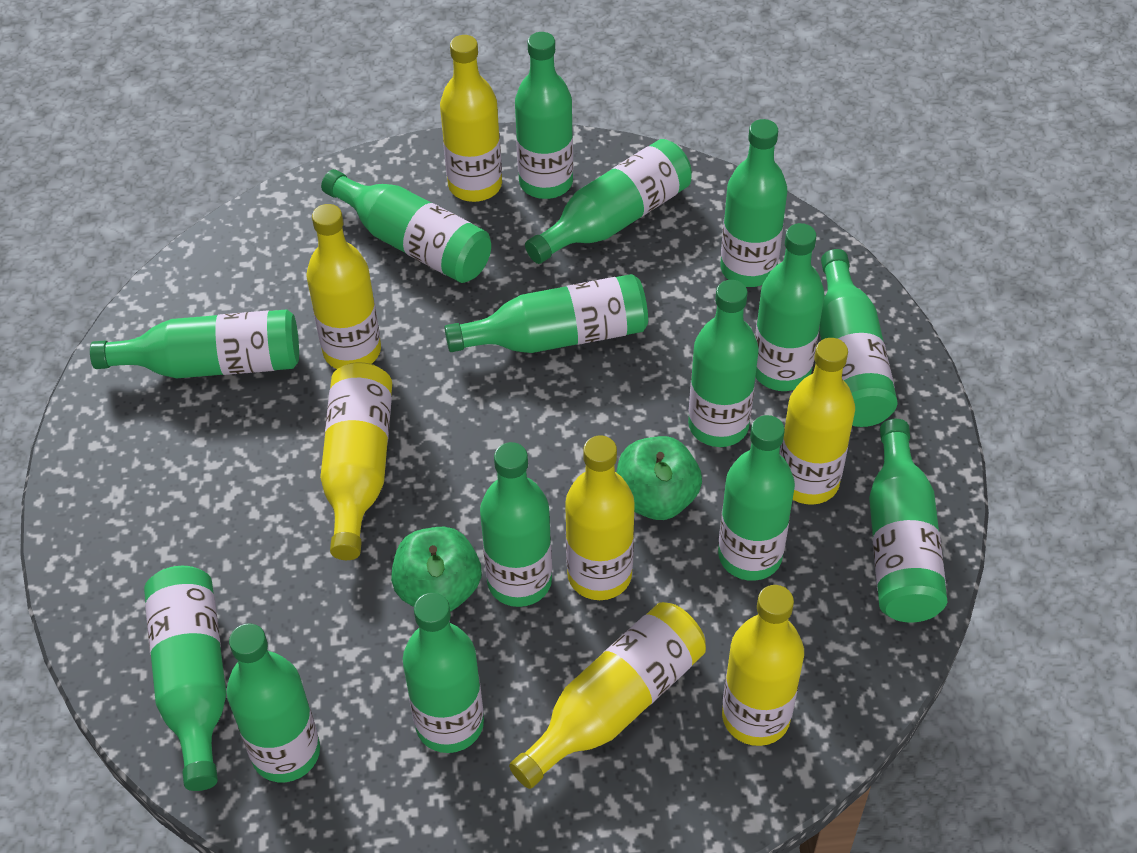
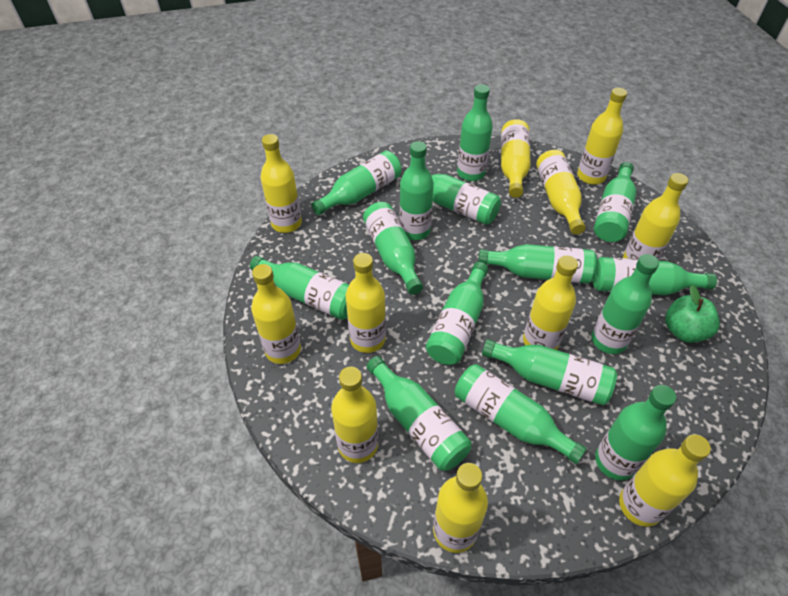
green apple: 2 -> 1
yellow bottle: 7 -> 11

